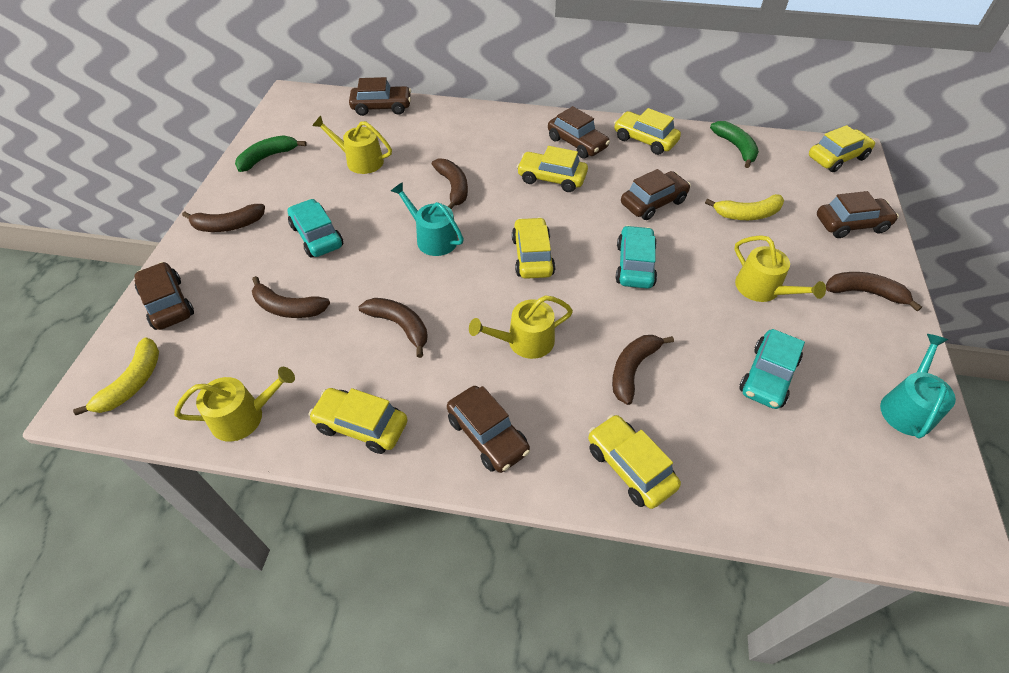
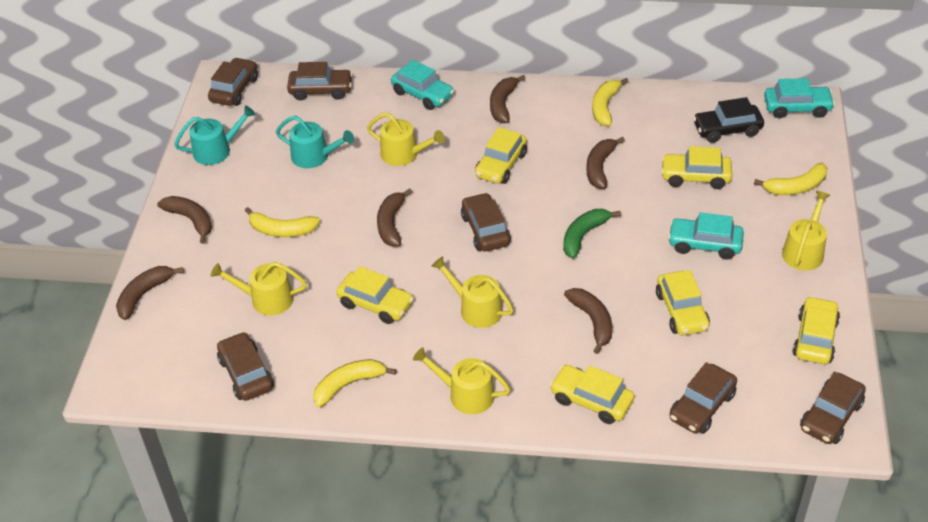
black car: 0 -> 1
green banana: 2 -> 1
yellow banana: 2 -> 4
yellow watering can: 4 -> 5

